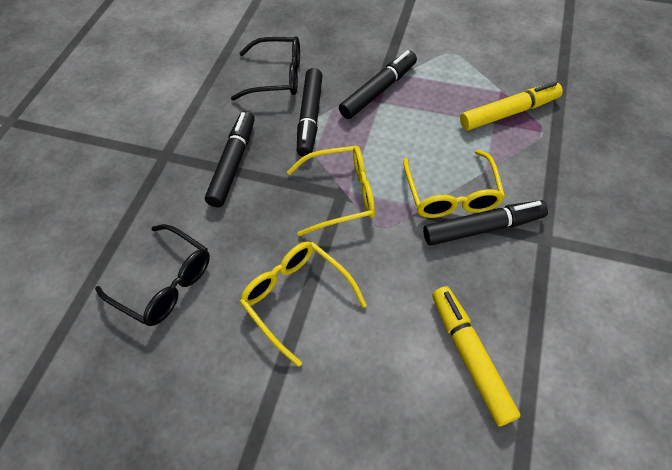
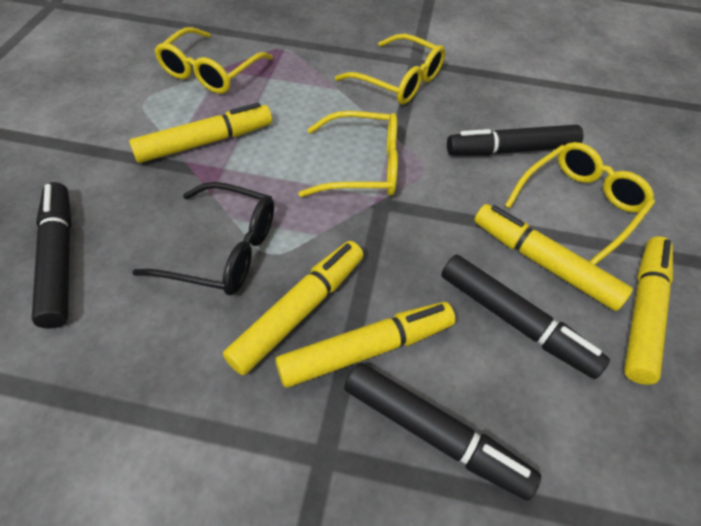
black glasses: 2 -> 1
yellow glasses: 3 -> 4
yellow marker: 2 -> 5

